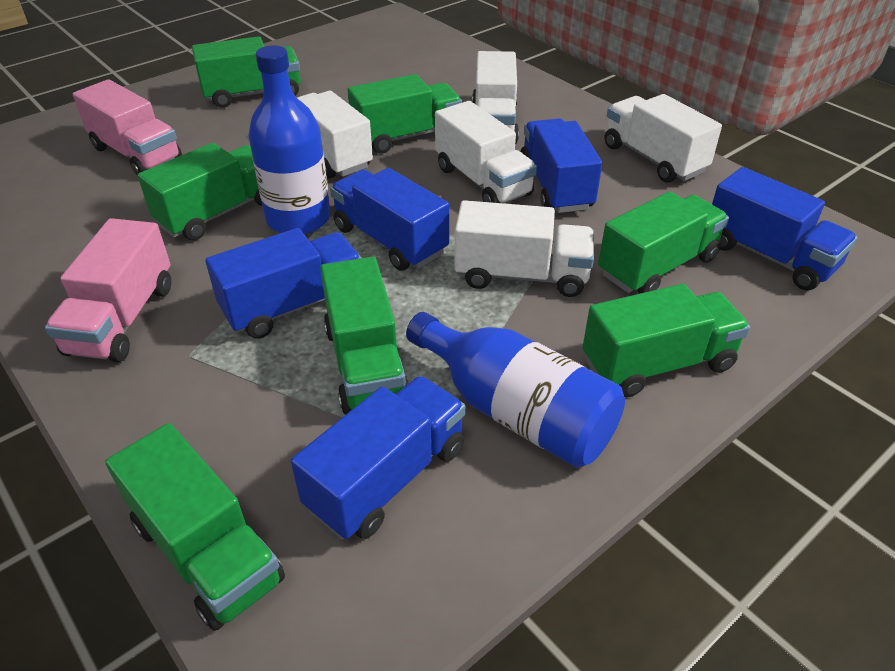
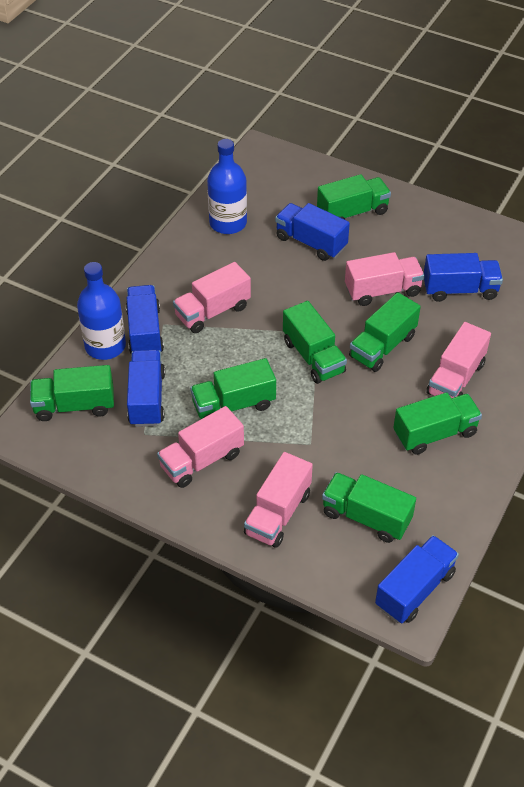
pink truck: 2 -> 5
white truck: 5 -> 0

